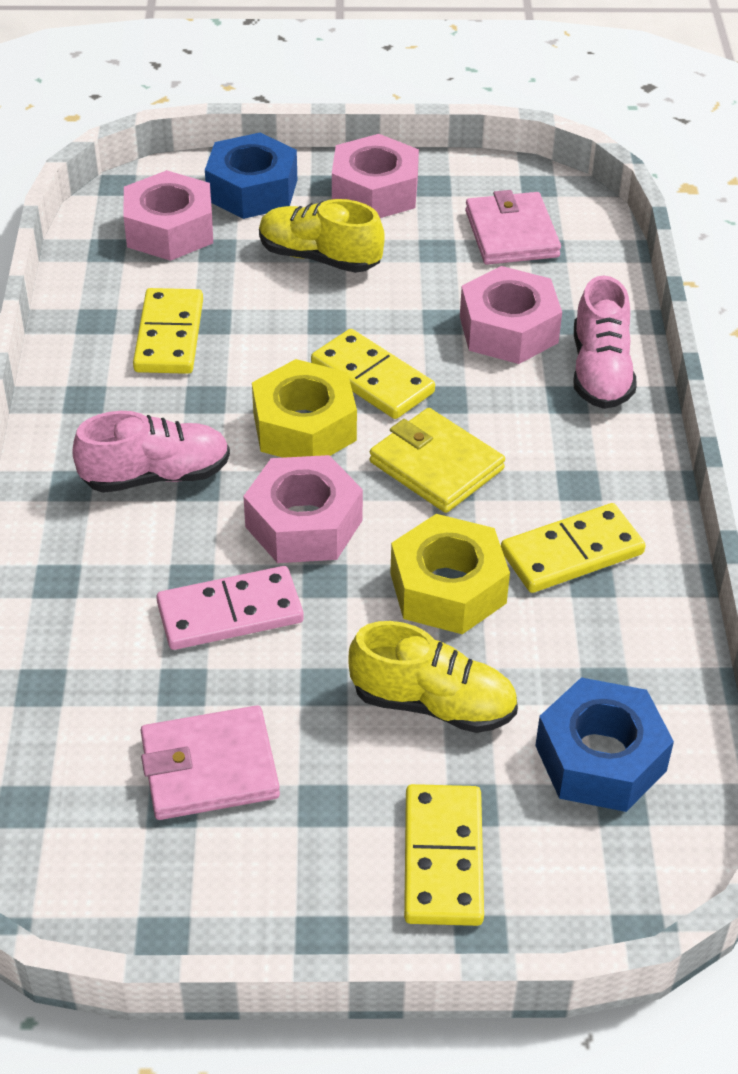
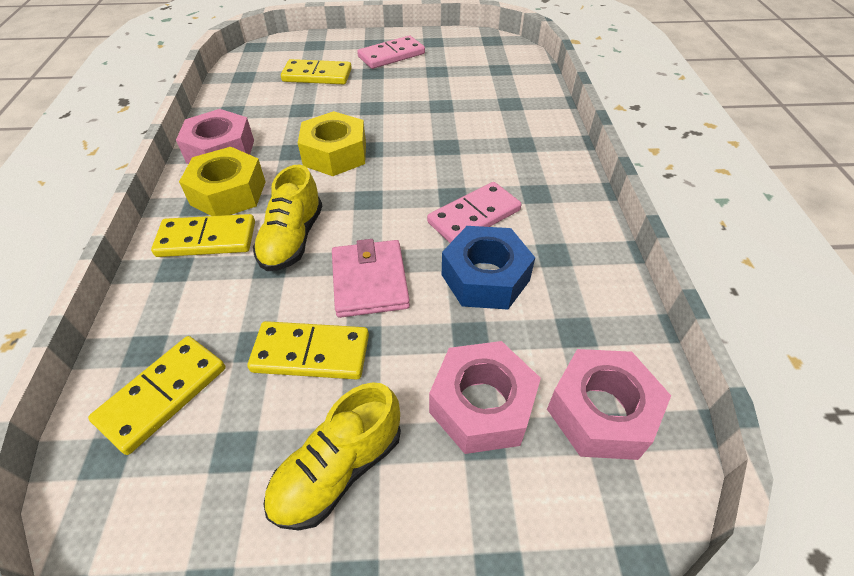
blue nut: 2 -> 1
pink domino: 1 -> 2
pink nut: 4 -> 3
pink shoe: 2 -> 0
pink wallet: 2 -> 1
yellow wallet: 1 -> 0

